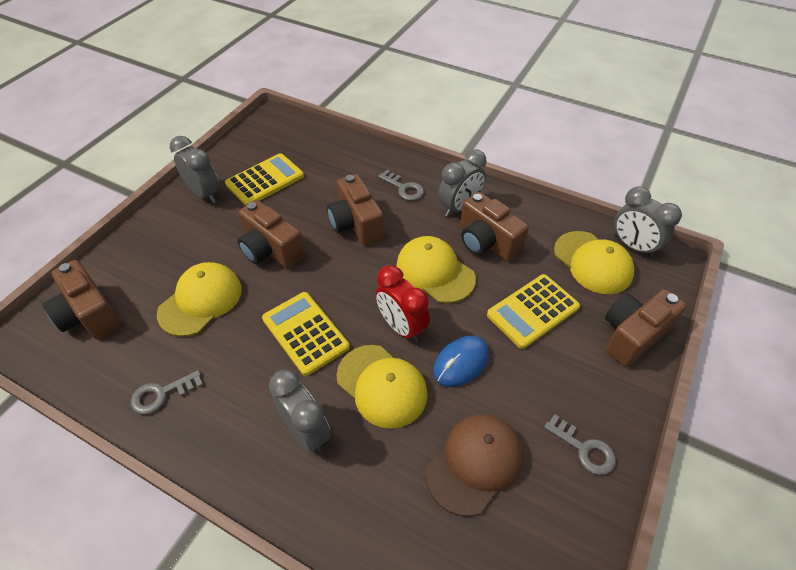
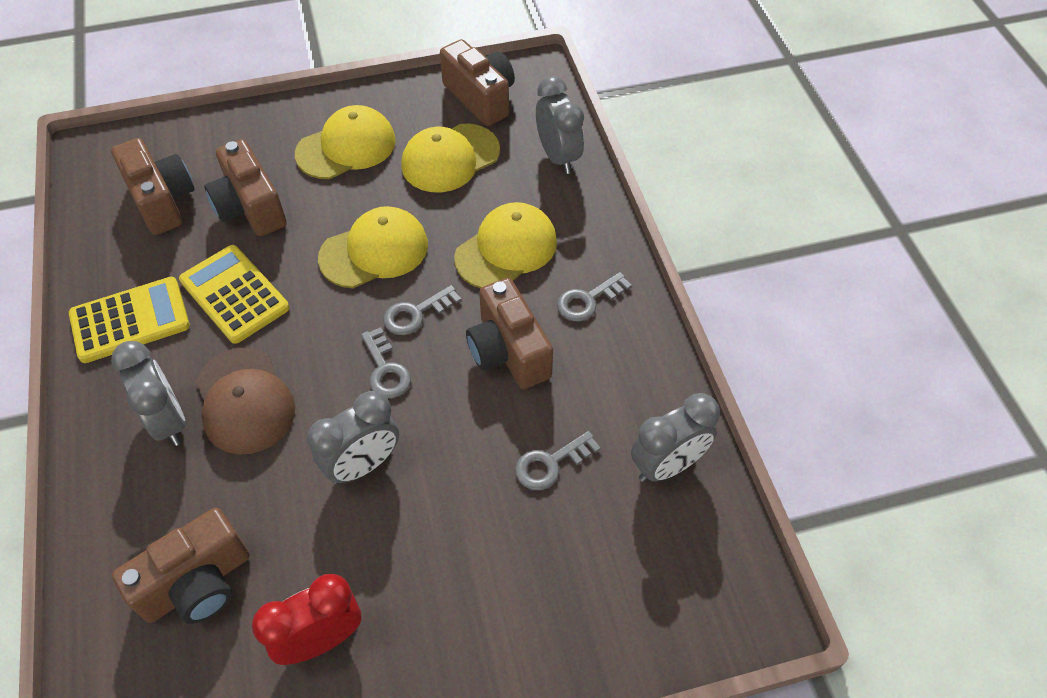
blue mouse: 1 -> 0
grey key: 3 -> 4
yellow calculator: 3 -> 2

